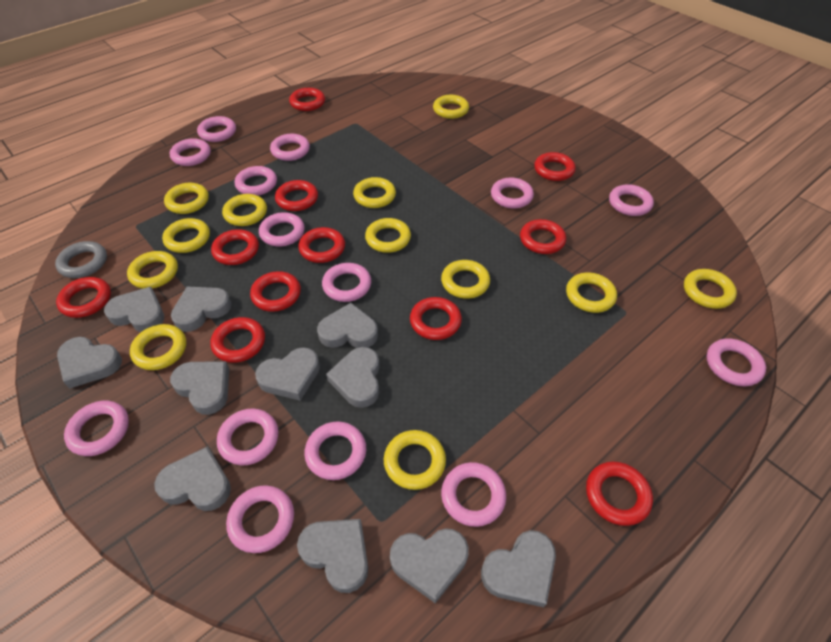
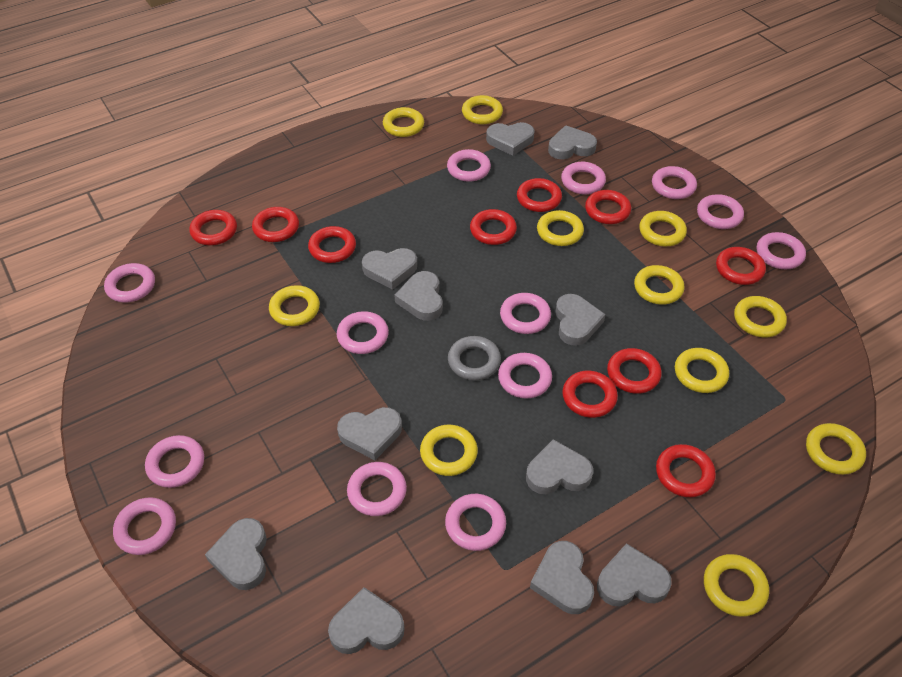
pink ring: 14 -> 13
red ring: 11 -> 10
yellow ring: 12 -> 11

